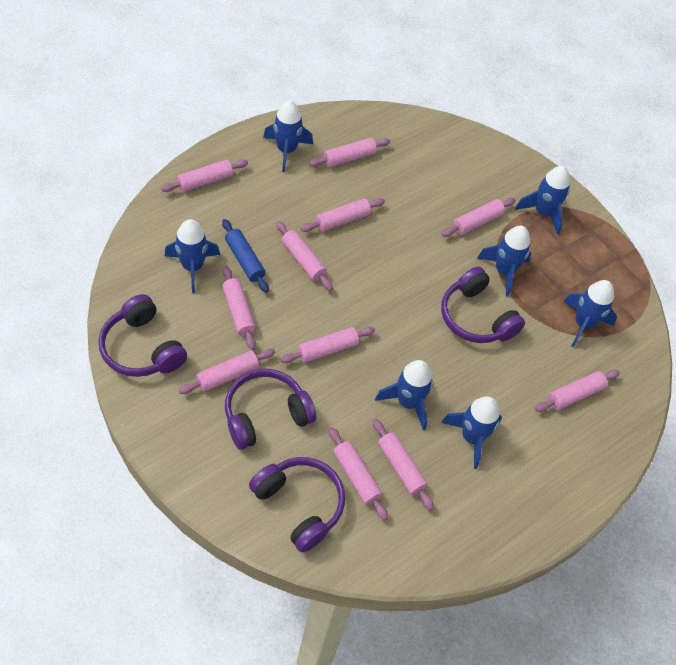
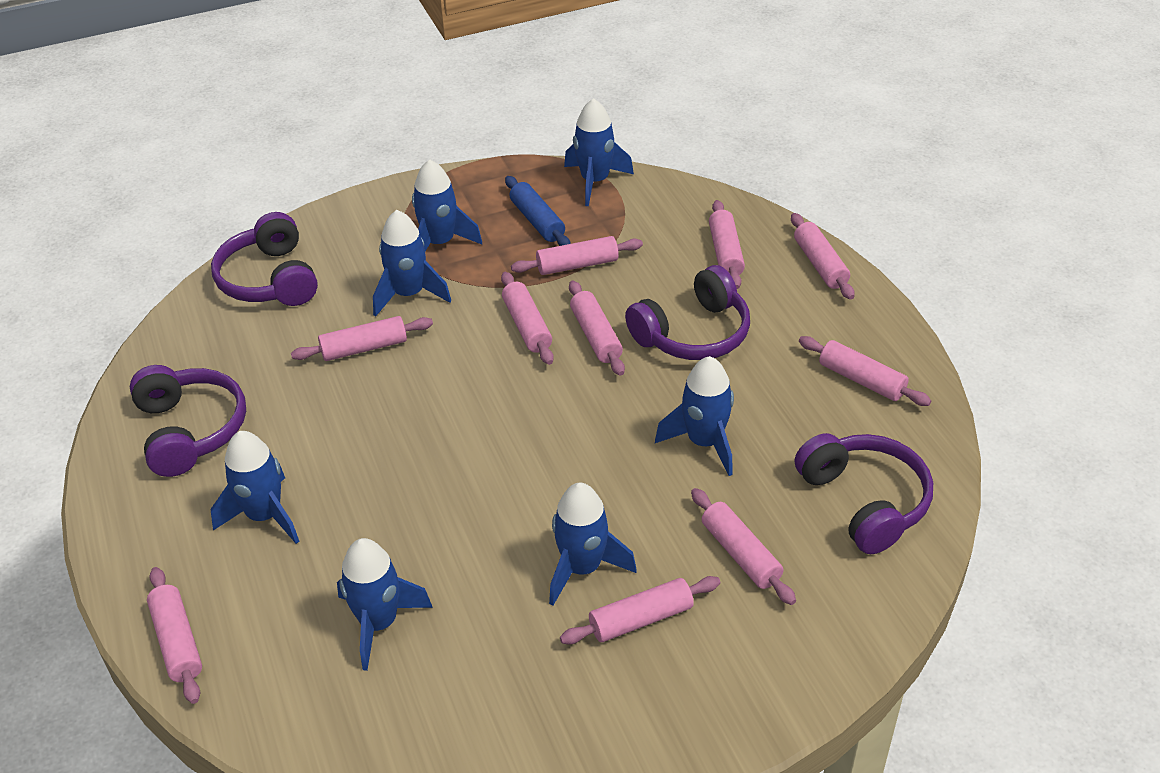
pink rolling pin: 11 -> 10

